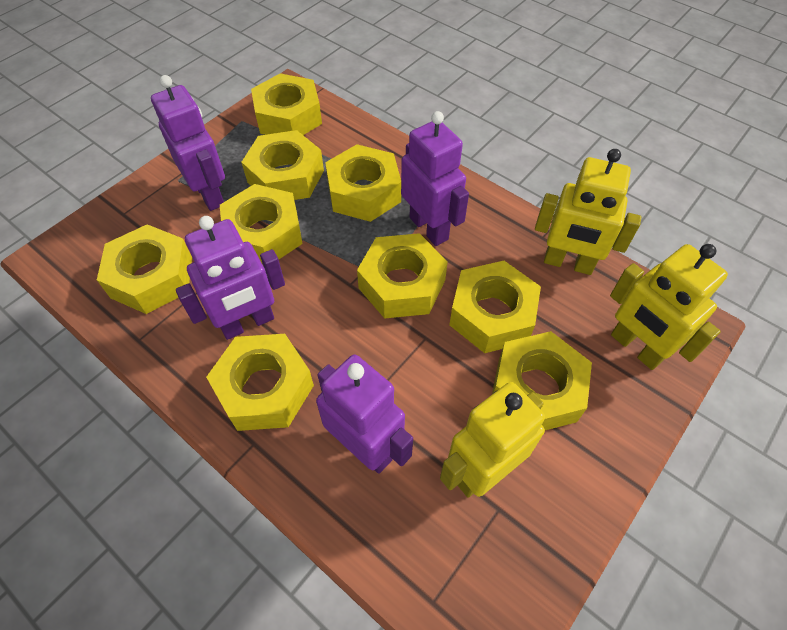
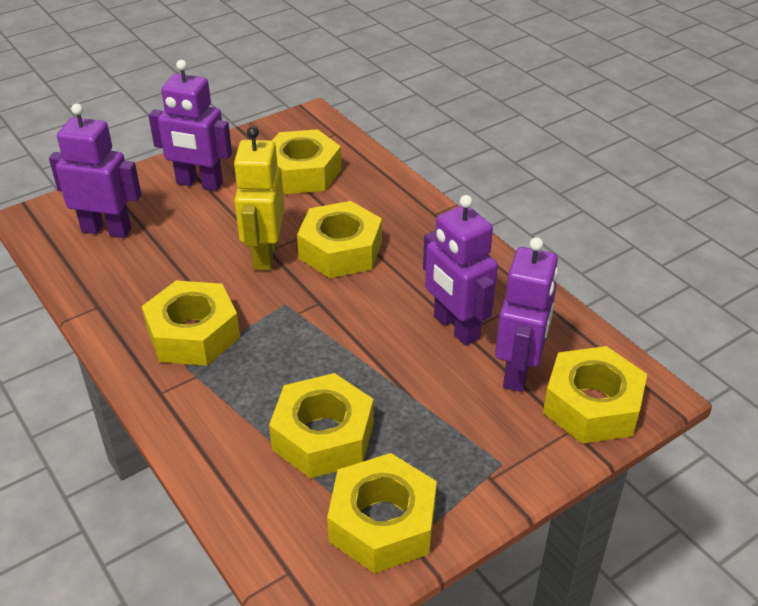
yellow nut: 9 -> 6
yellow robot: 3 -> 1

